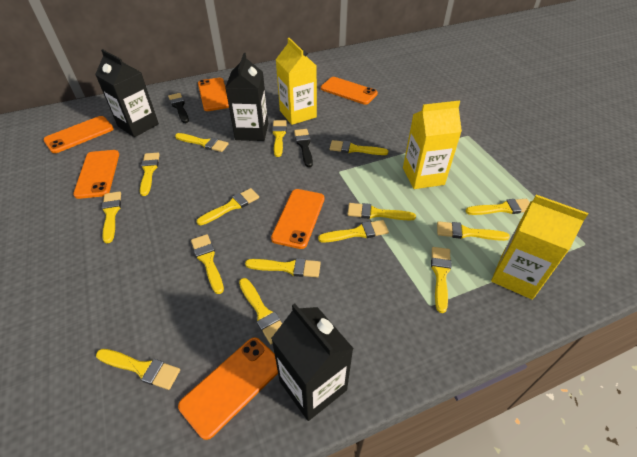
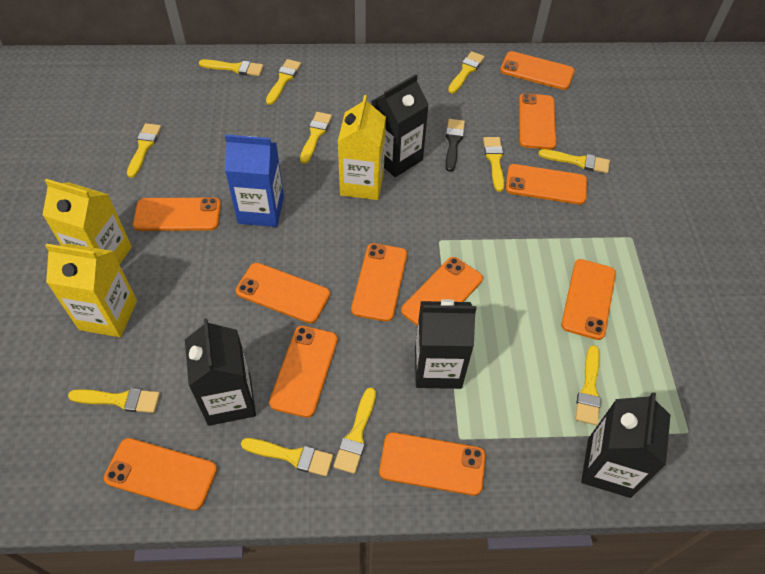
black brush: 2 -> 1
black carton: 3 -> 4
blue carton: 0 -> 1
orange phone: 6 -> 11
yellow brush: 15 -> 11

